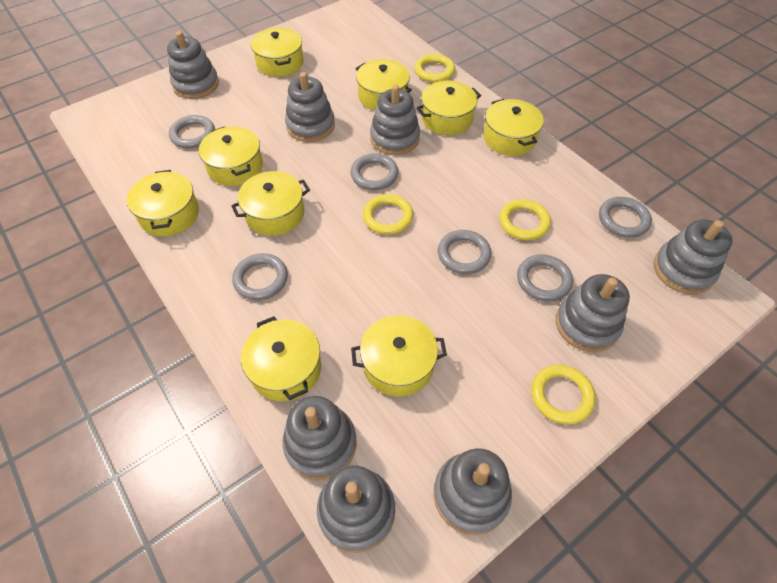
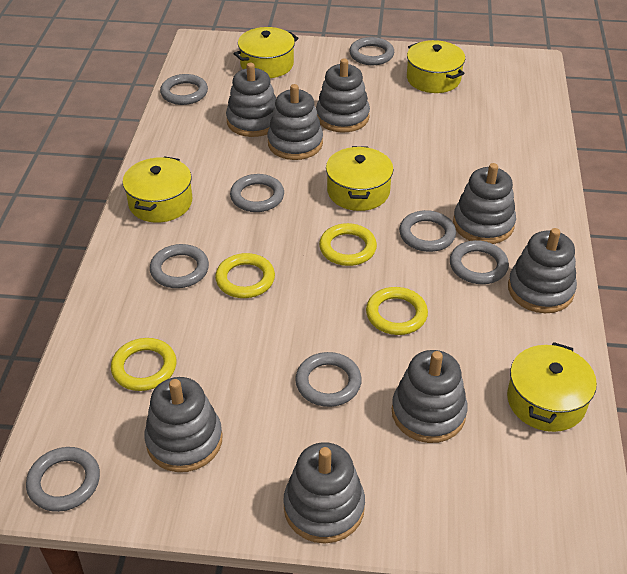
grey ring: 6 -> 8
yellow pot: 9 -> 5

